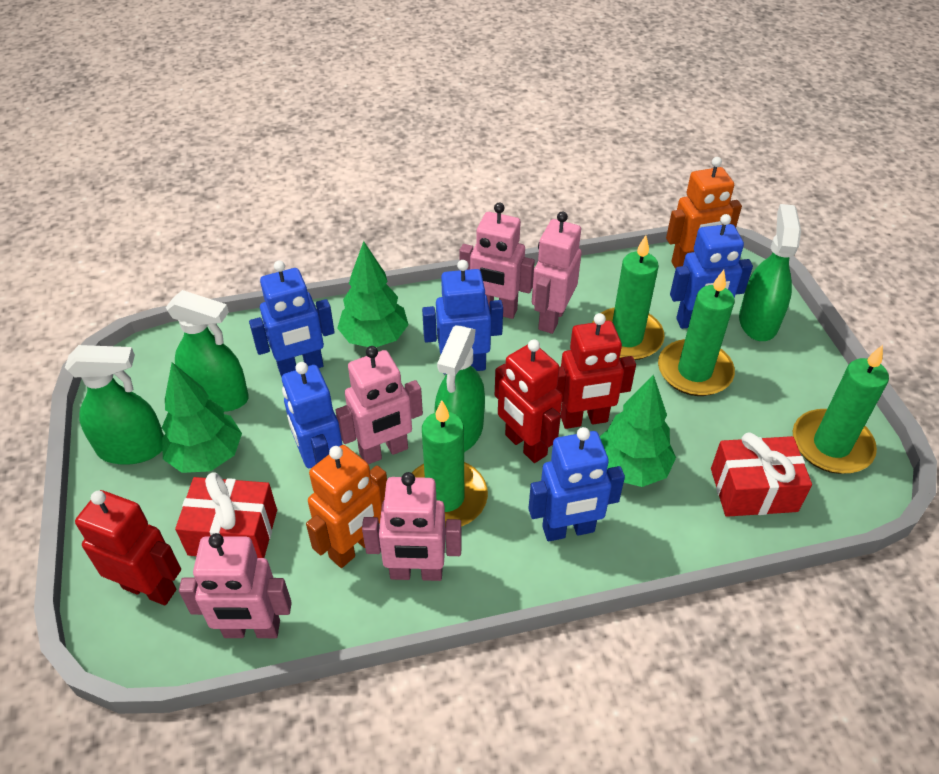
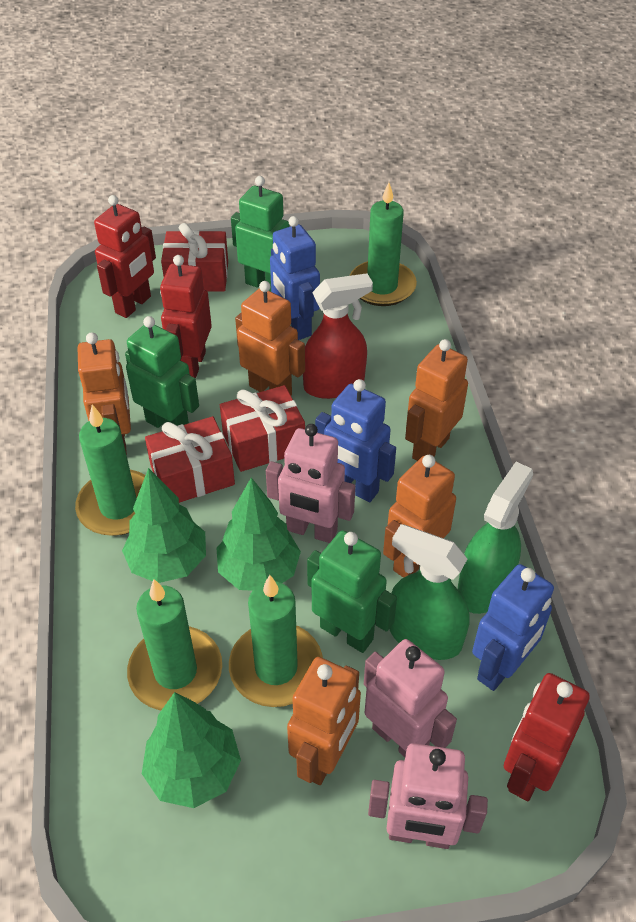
blue robot: 5 -> 3
green robot: 0 -> 3
green spray bottle: 4 -> 2
orange robot: 2 -> 5
pink robot: 5 -> 3
red gift: 2 -> 3
red spray bottle: 0 -> 1

